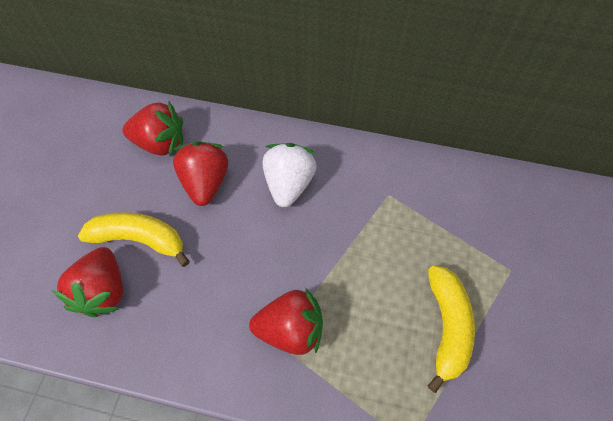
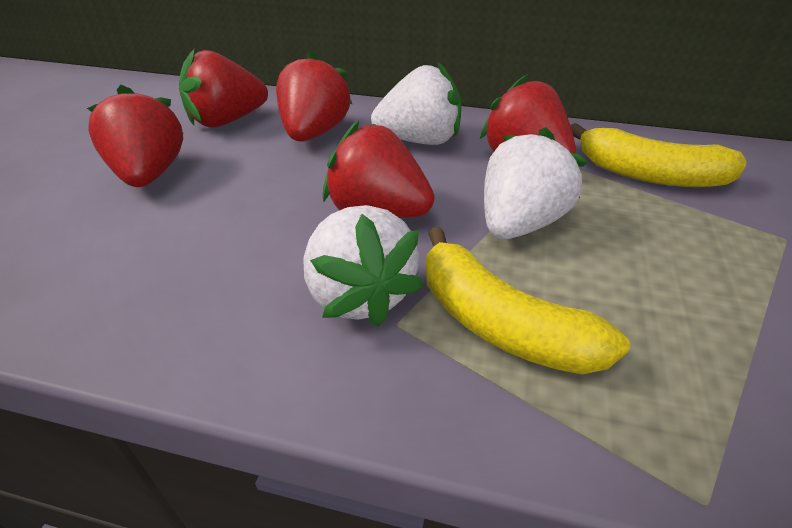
red strawberry: 4 -> 5
white strawberry: 1 -> 3

